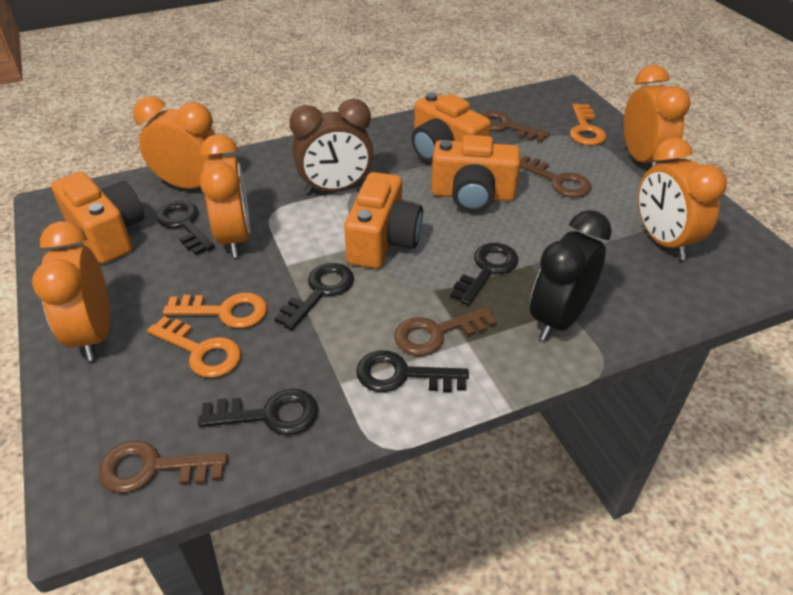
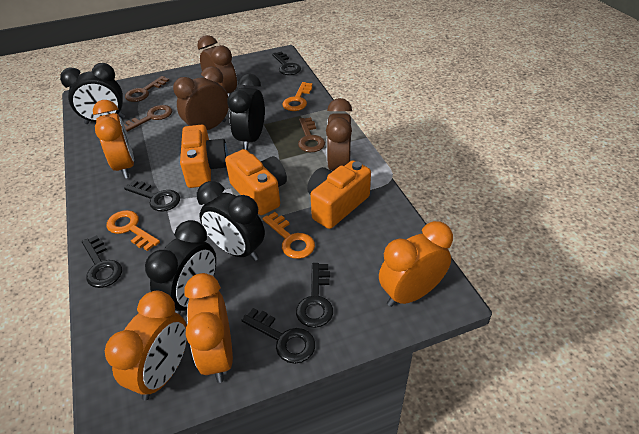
black clock: 1 -> 4
brown clock: 1 -> 3
brown key: 4 -> 3
orange camera: 4 -> 3
orange clock: 5 -> 4

